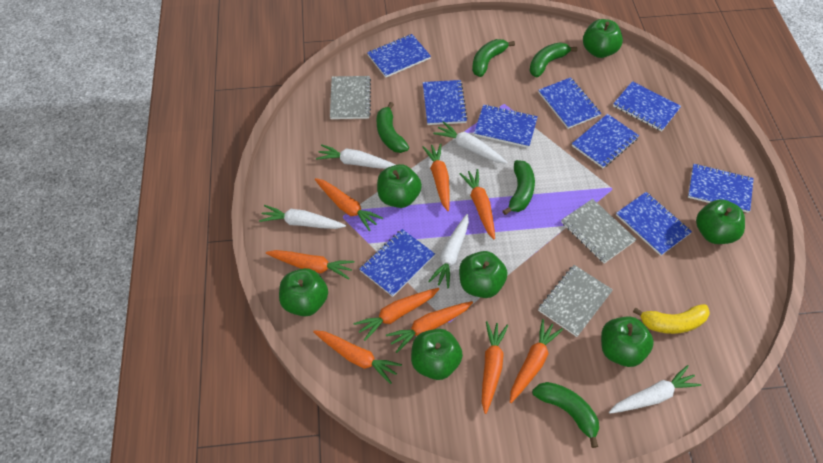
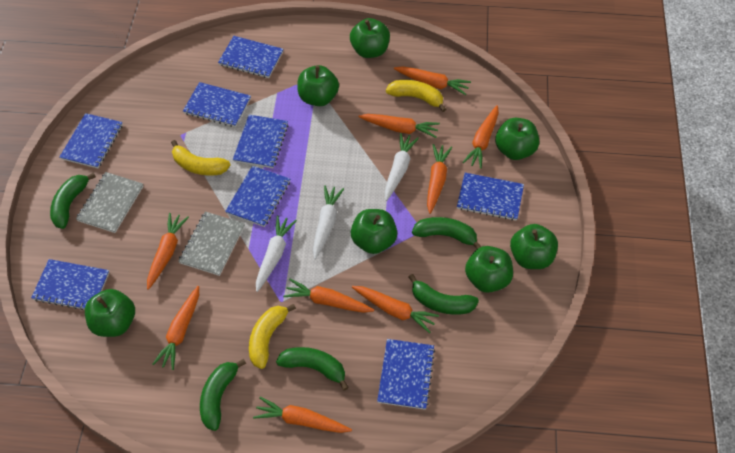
blue notebook: 9 -> 8
grey notebook: 3 -> 2
white carrot: 5 -> 3
yellow banana: 1 -> 3

